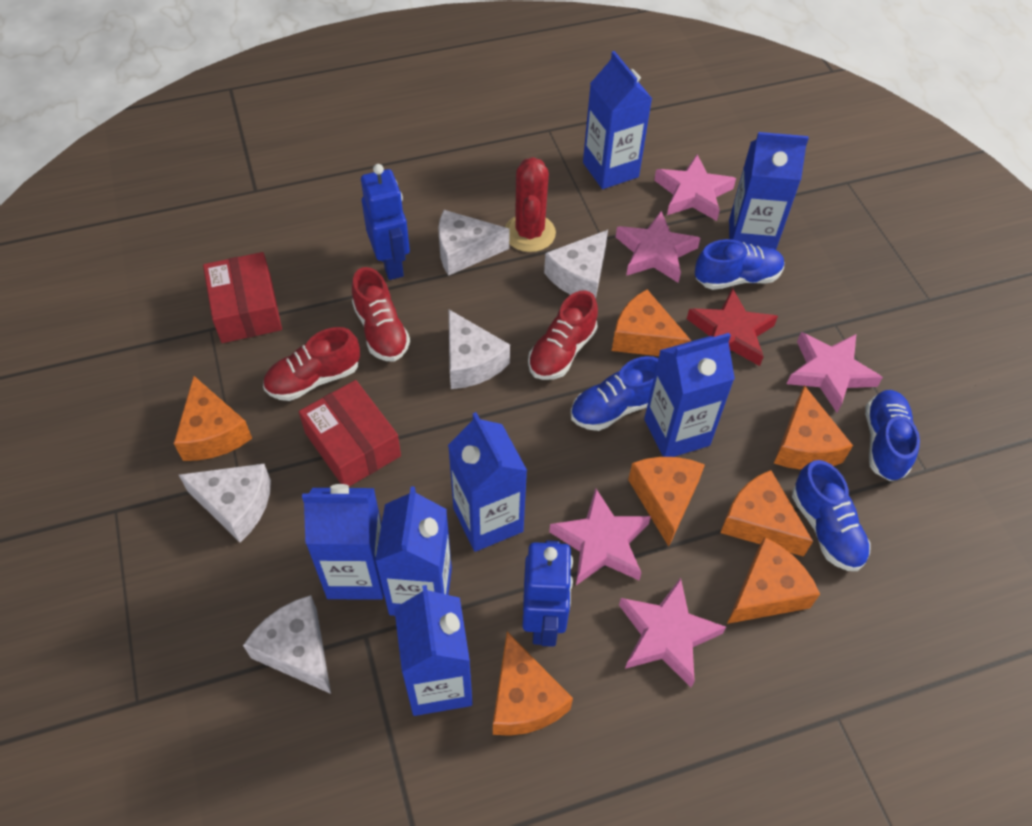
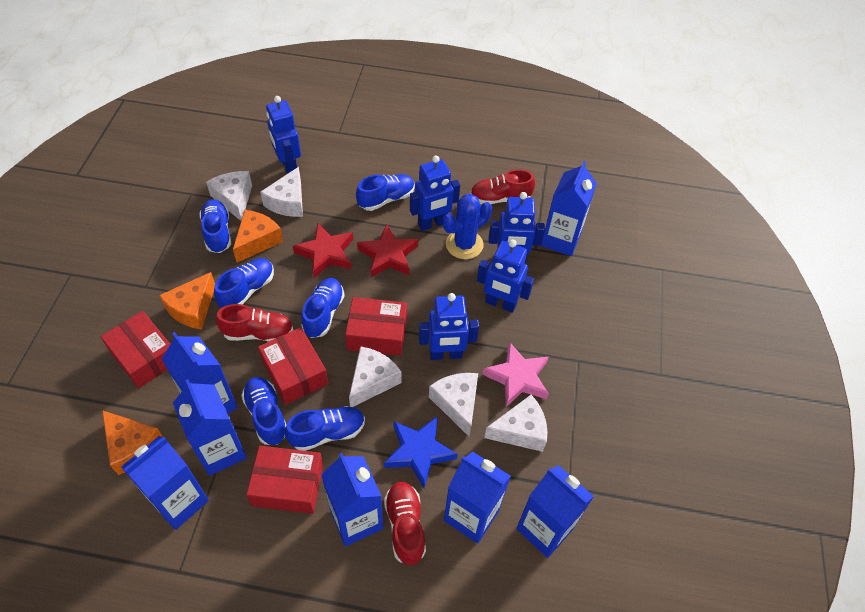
blue cactus: 0 -> 1
blue robot: 2 -> 5
blue shoe: 4 -> 6
blue star: 0 -> 1
orange cheese: 7 -> 3
pink star: 5 -> 1
red box: 2 -> 4
red cactus: 1 -> 0
red star: 1 -> 2

